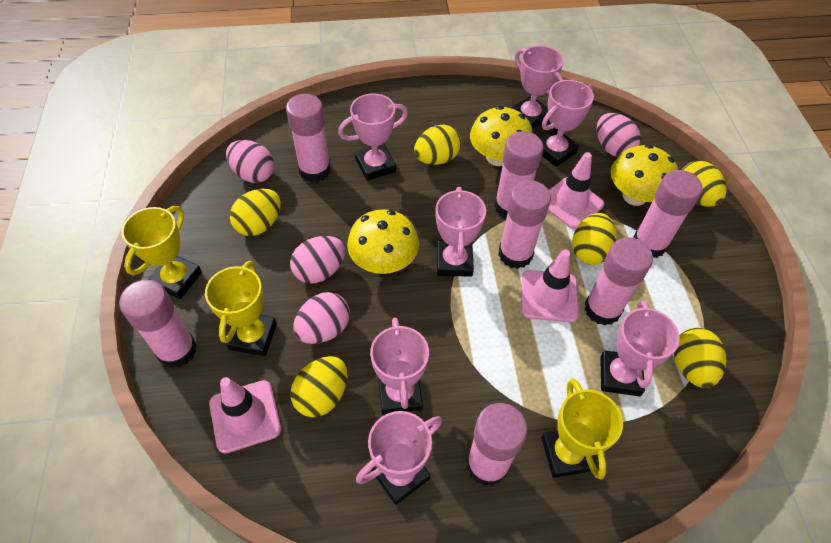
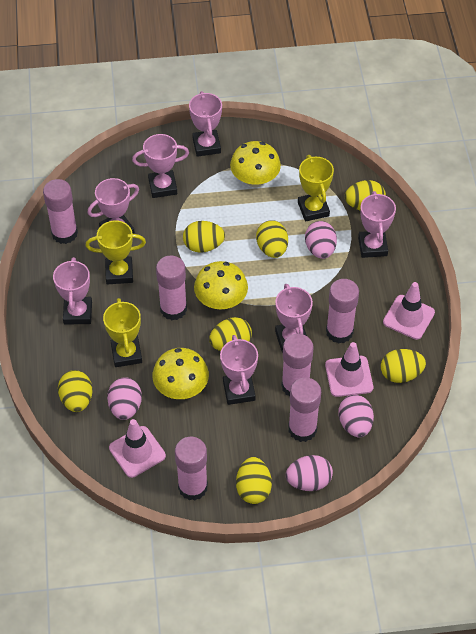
pink glue stick: 7 -> 6
yellow egg: 6 -> 7

